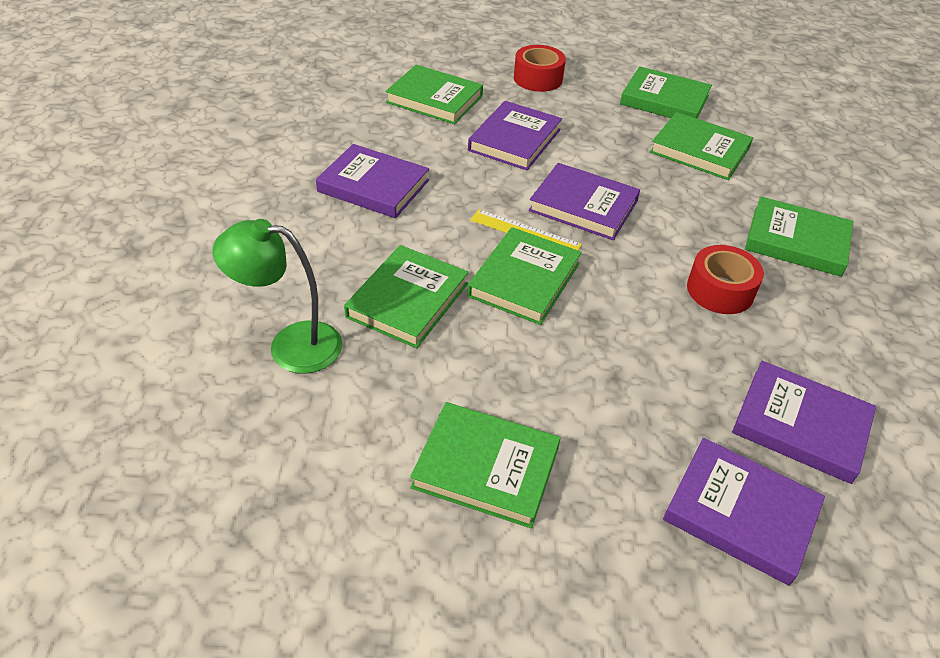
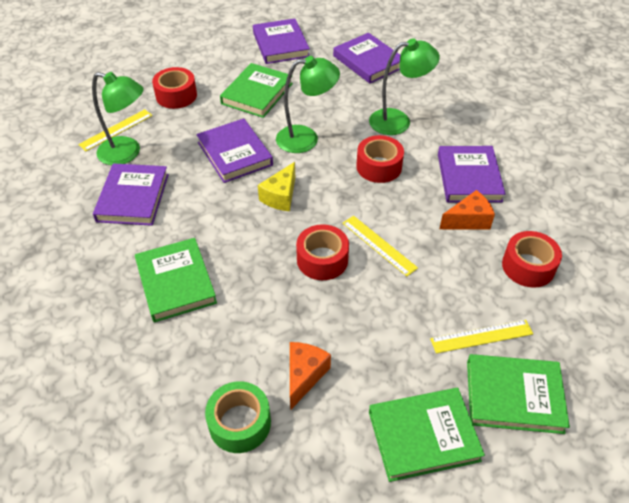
green book: 7 -> 4
green lamp: 1 -> 3
green tape: 0 -> 1
orange cheese: 0 -> 2
red tape: 2 -> 4
yellow cheese: 0 -> 1
yellow ruler: 1 -> 3

